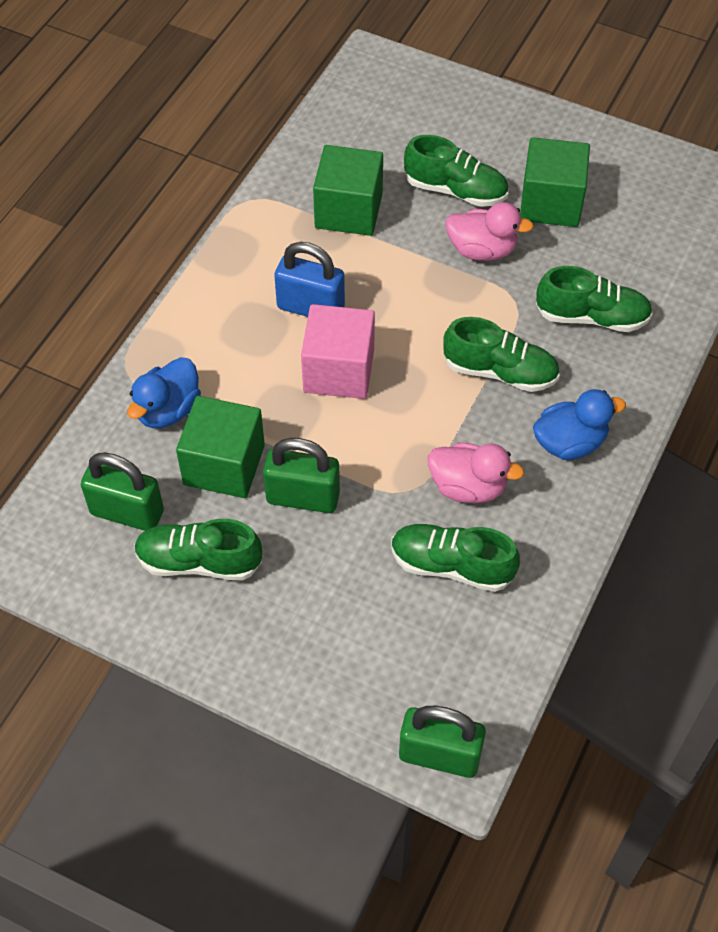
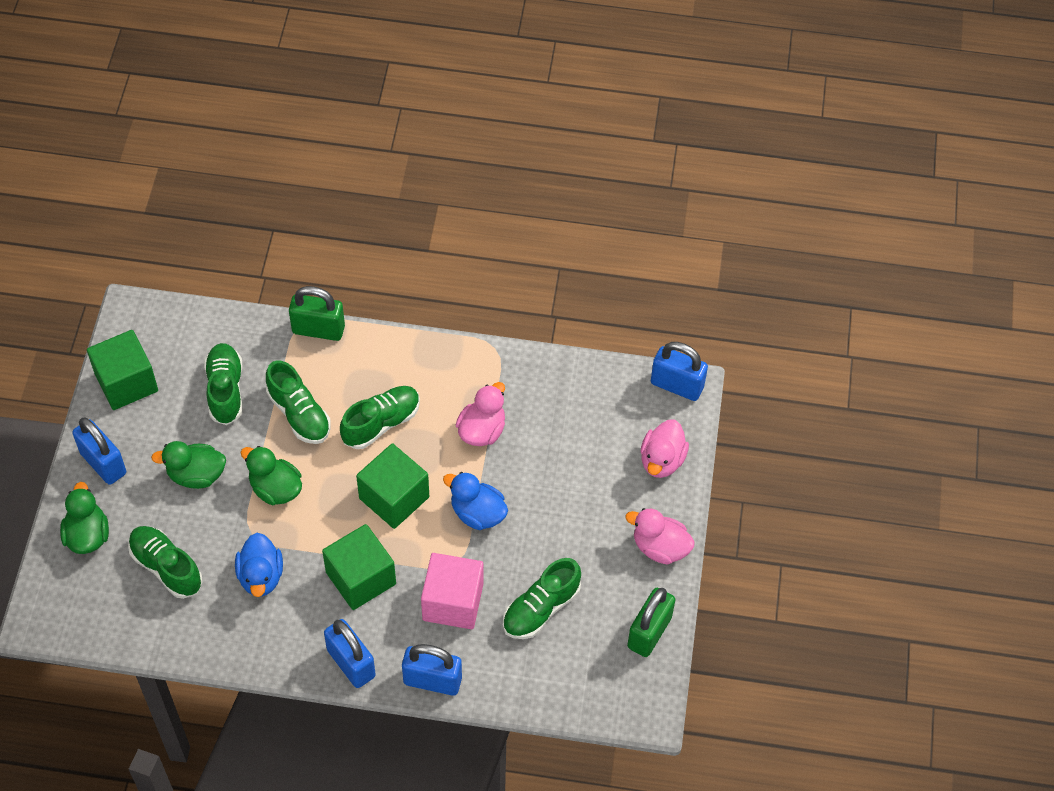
blue padlock: 1 -> 4
green duck: 0 -> 3
green padlock: 3 -> 2
pink duck: 2 -> 3

